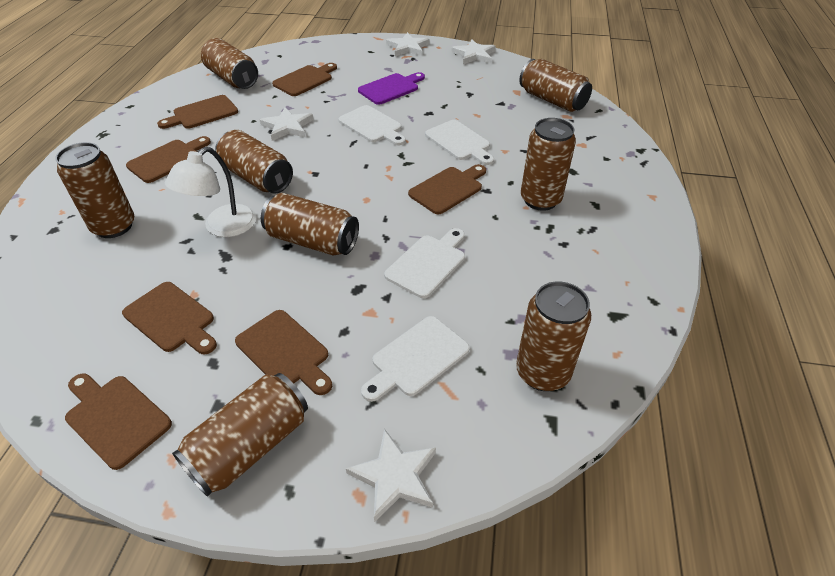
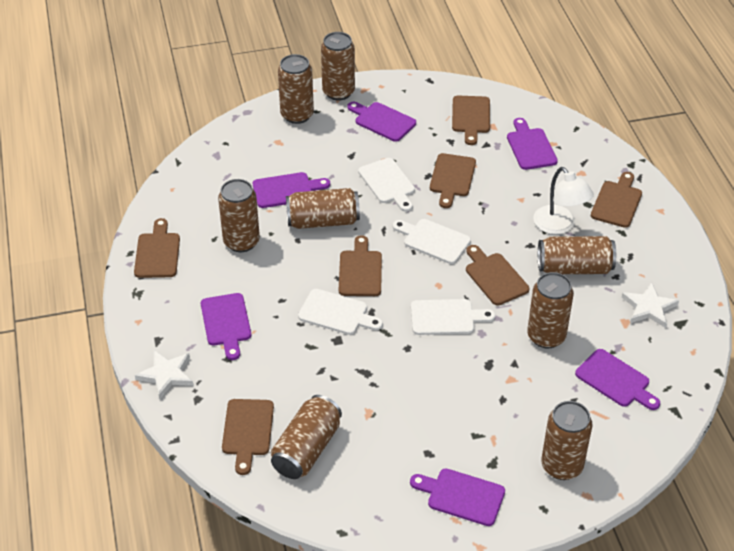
purple cutting board: 1 -> 6
white star: 4 -> 2

